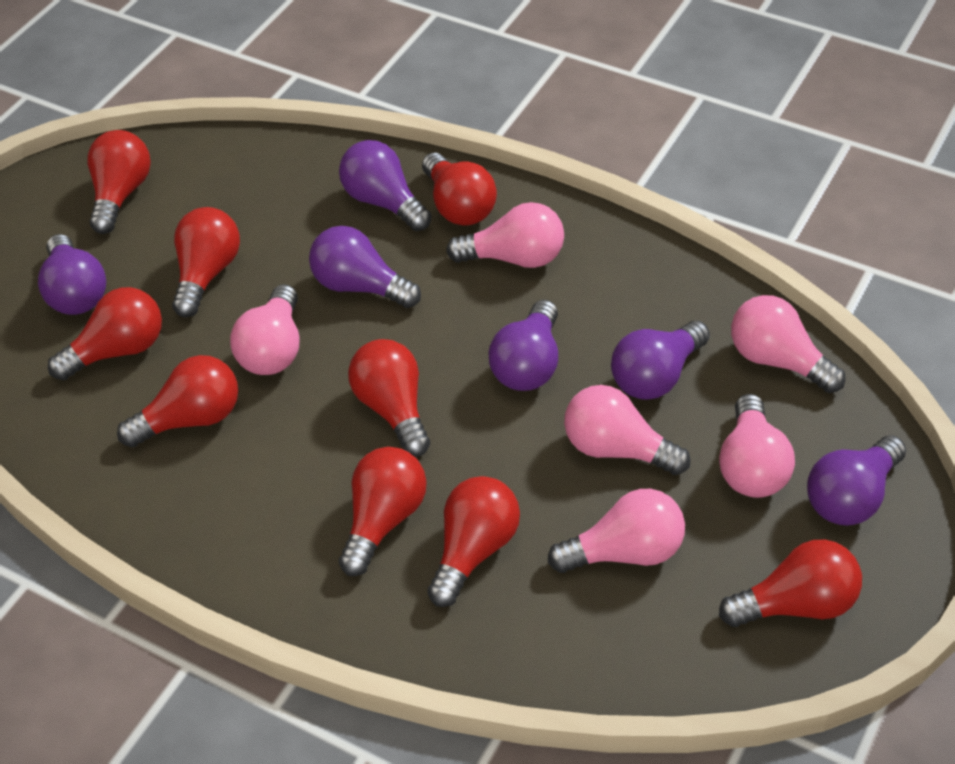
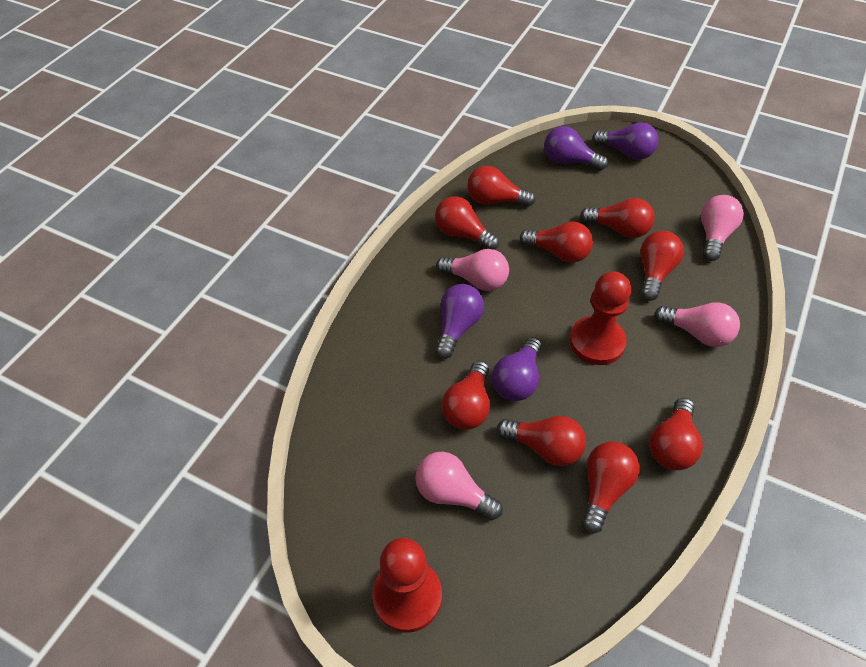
pink light bulb: 6 -> 4
purple light bulb: 6 -> 4
red pawn: 0 -> 2

